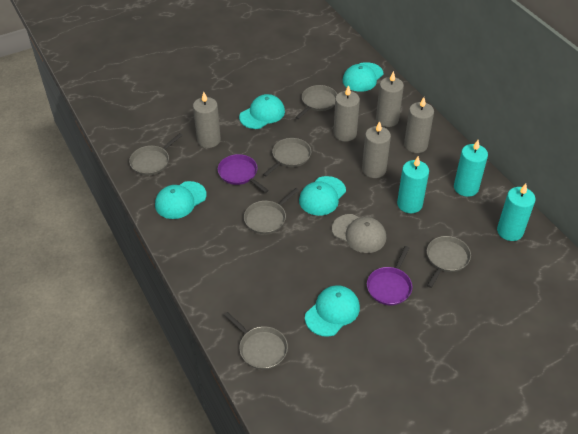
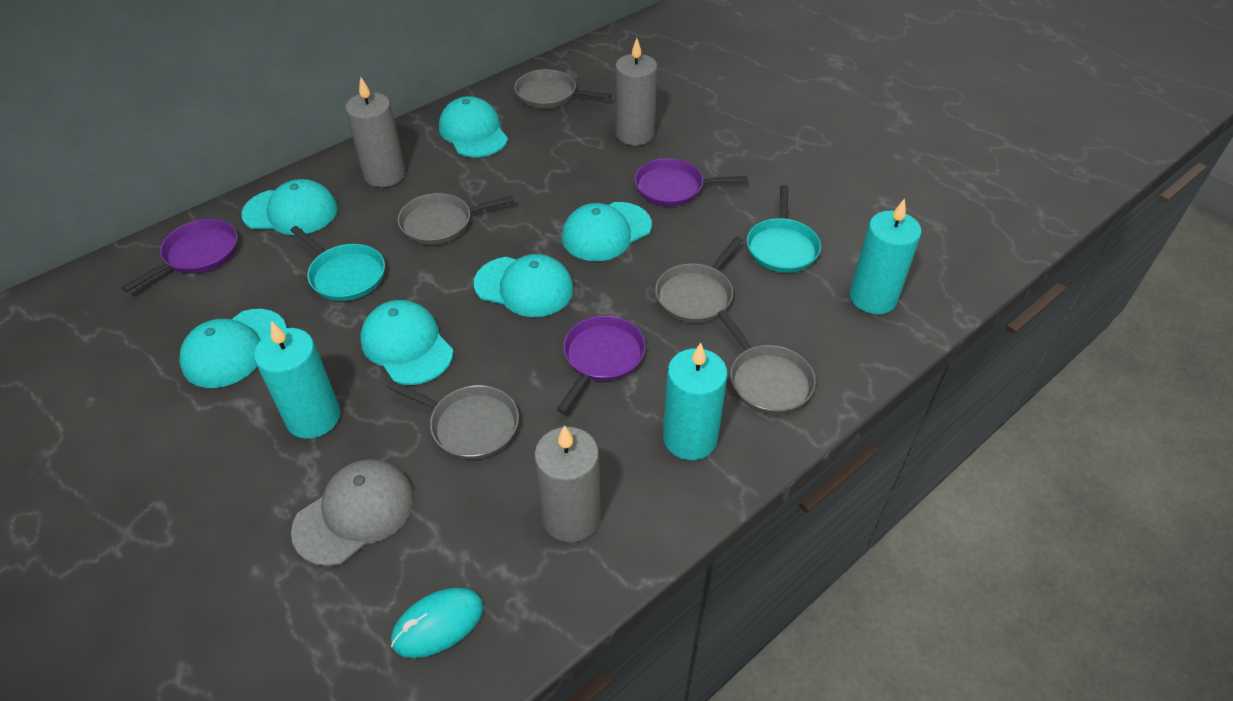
grey candle: 5 -> 3
grey pan: 6 -> 5
purple pan: 2 -> 3
turquoise cap: 5 -> 6
turquoise mouse: 0 -> 1
turquoise pan: 0 -> 2

